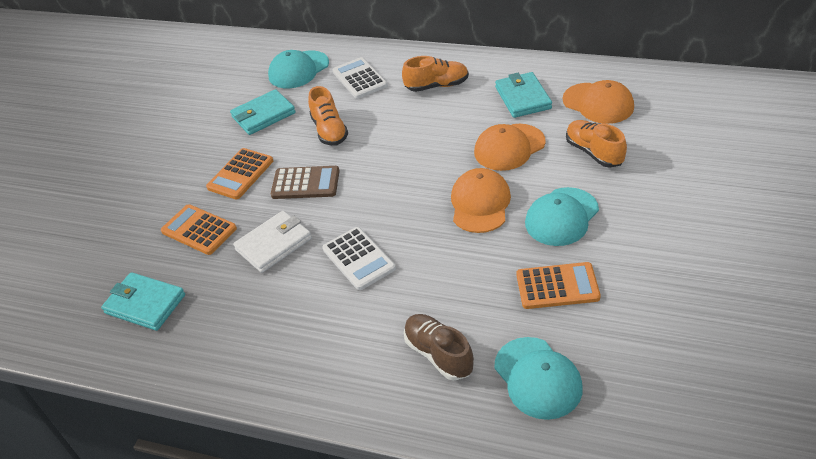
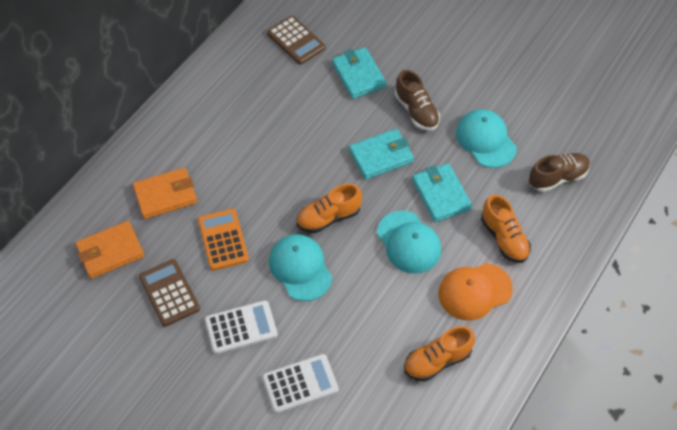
brown calculator: 1 -> 2
brown shoe: 1 -> 2
orange calculator: 3 -> 1
orange cap: 3 -> 1
orange wallet: 0 -> 2
white wallet: 1 -> 0

